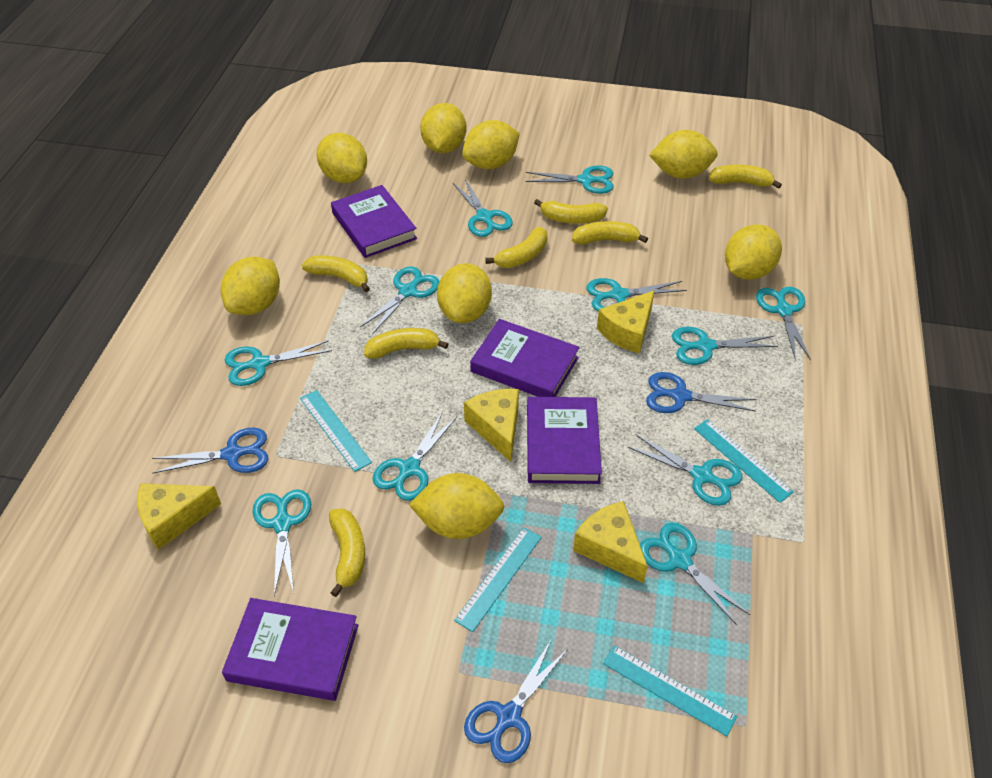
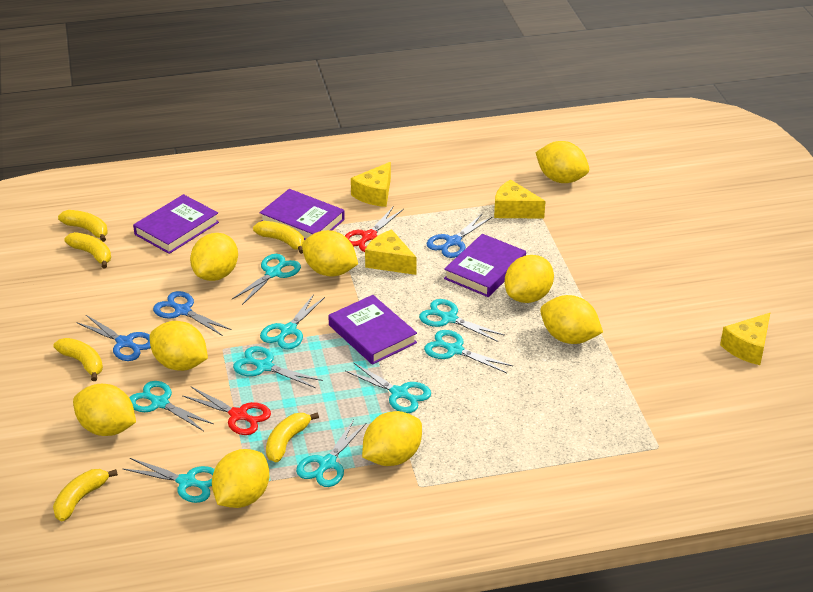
red scissors: 0 -> 2
turquoise ruler: 4 -> 0
turquoise scissors: 11 -> 9
yellow banana: 7 -> 6
yellow lemon: 8 -> 9

